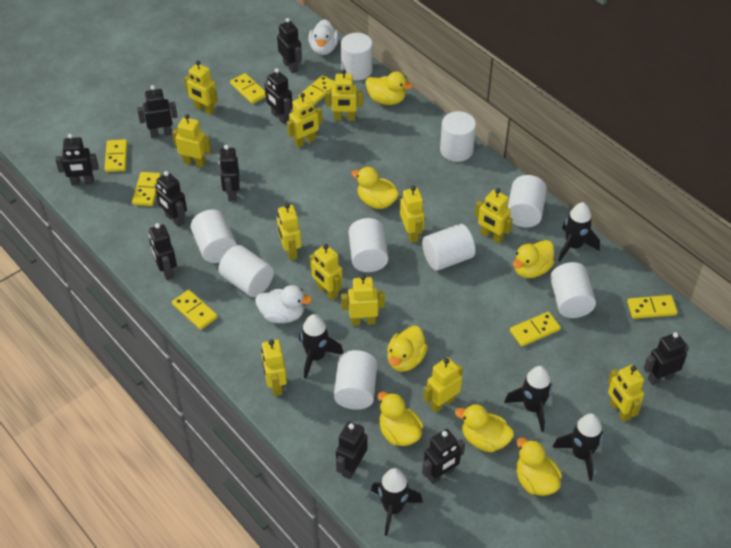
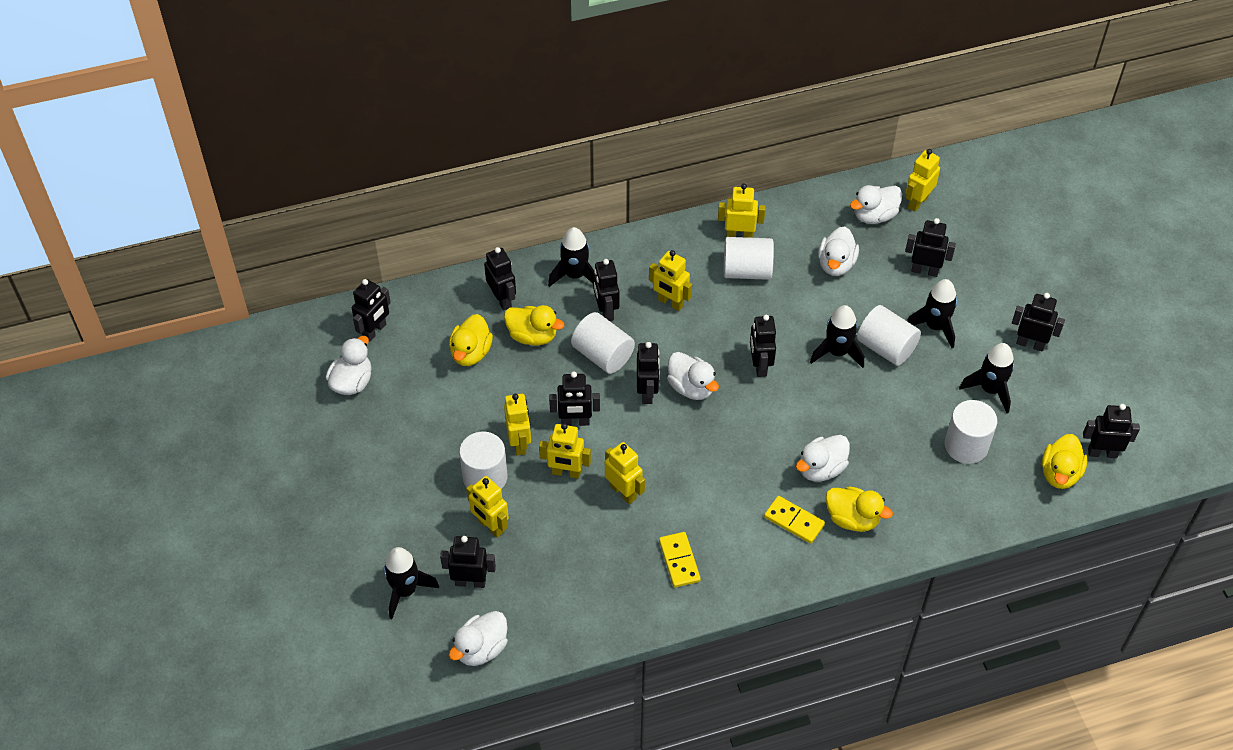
white cylinder: 9 -> 5
white duck: 2 -> 6
yellow domino: 7 -> 2
yellow duck: 7 -> 4
yellow robot: 12 -> 7

